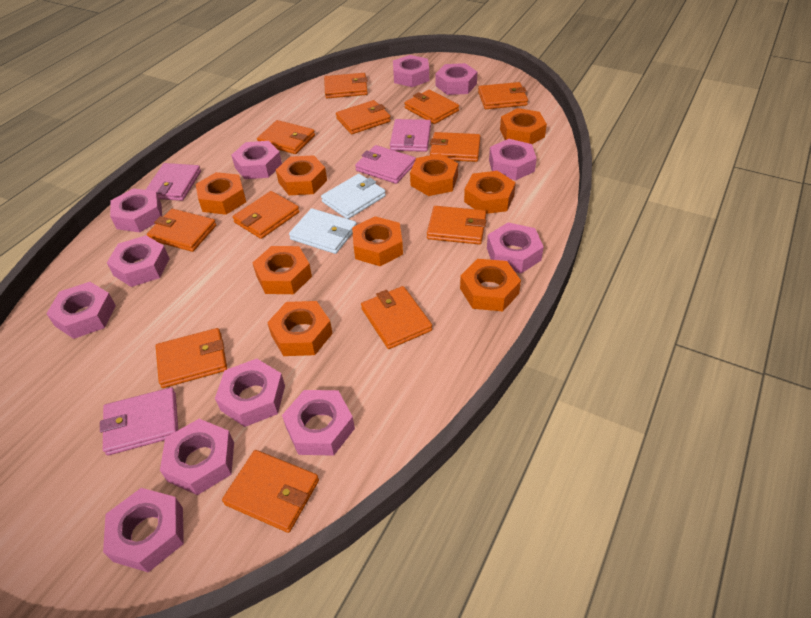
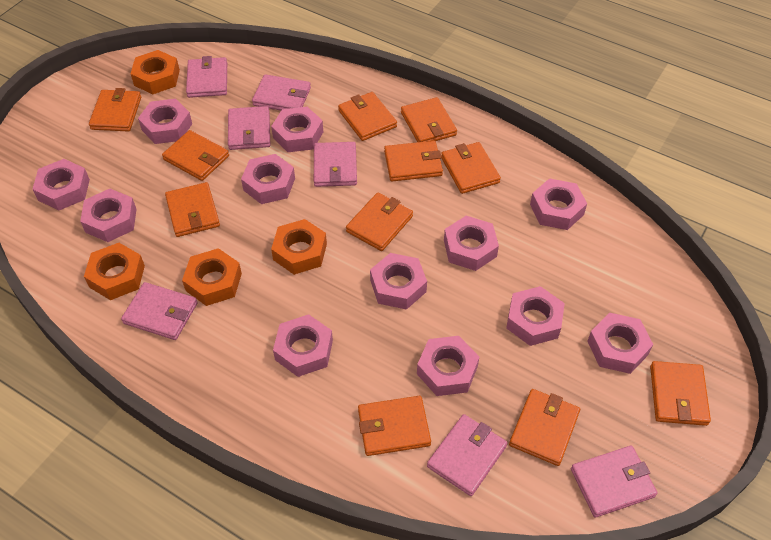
orange nut: 9 -> 4
orange wallet: 12 -> 11
pink wallet: 4 -> 7
white wallet: 2 -> 0

